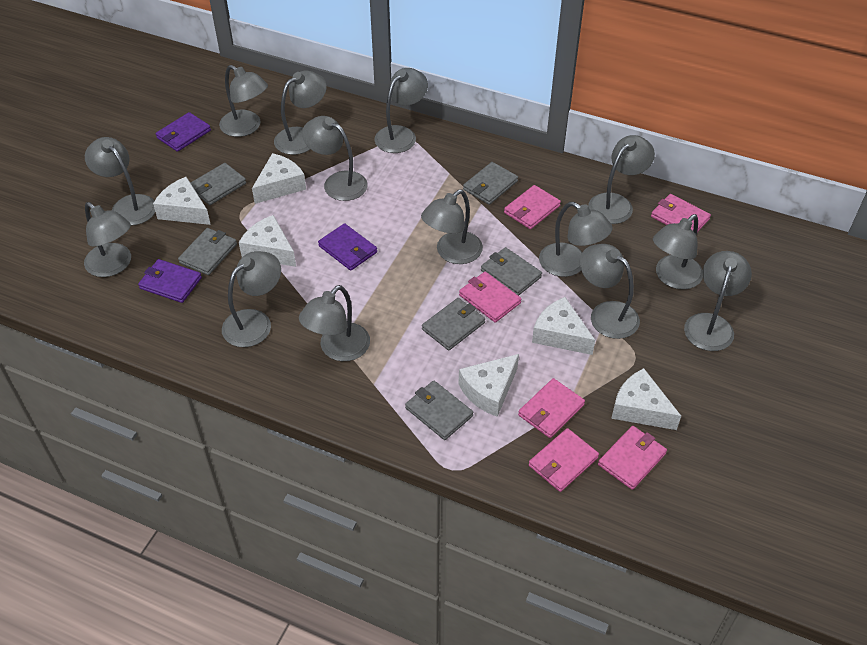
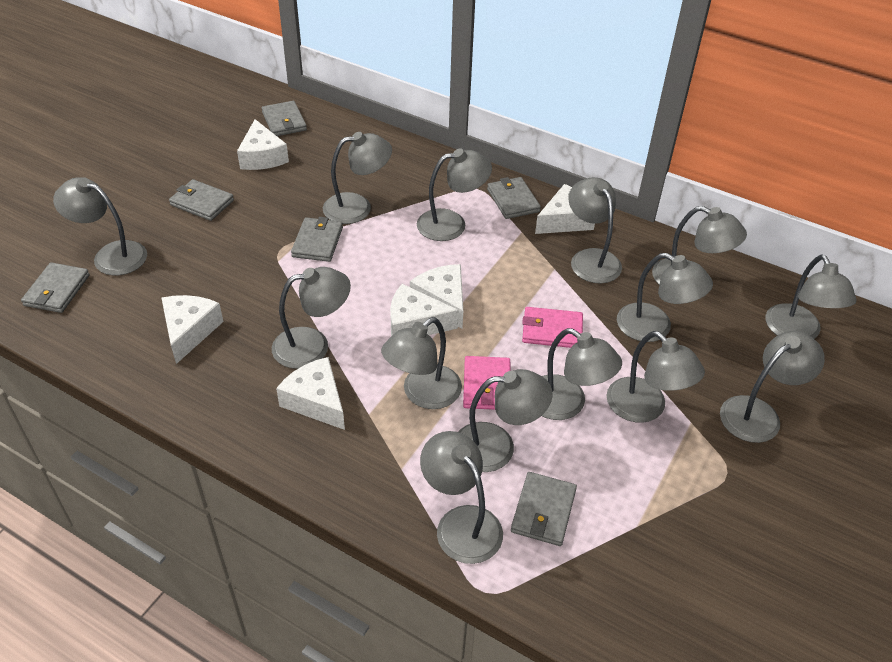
pink wallet: 6 -> 2
purple wallet: 3 -> 0

